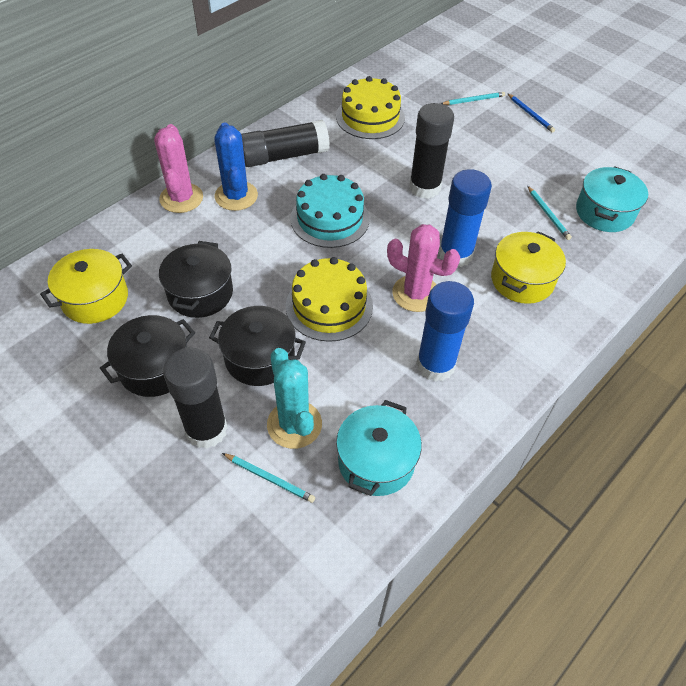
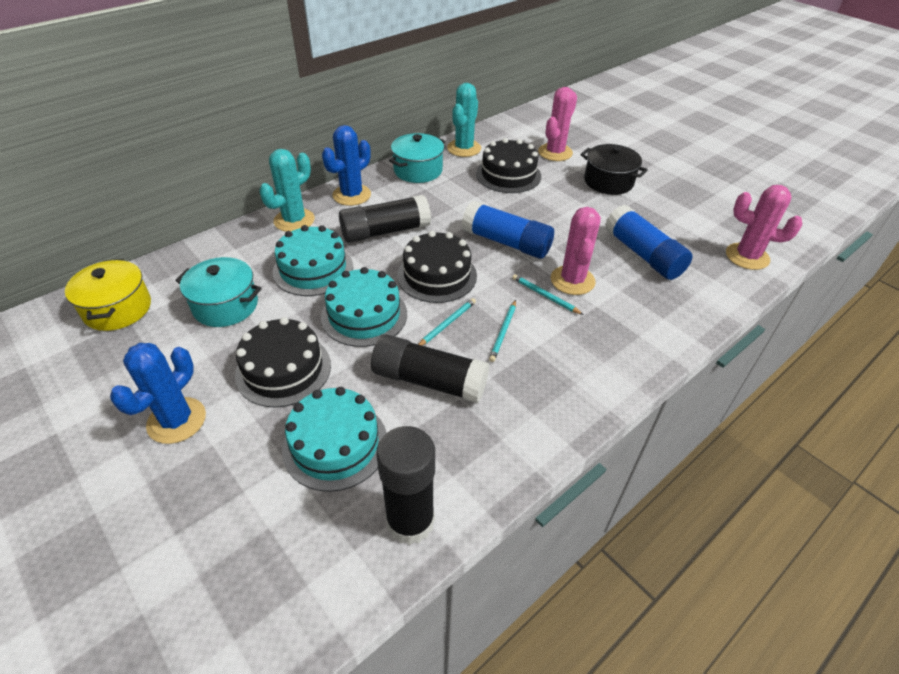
black cake: 0 -> 3
black pot: 3 -> 1
blue cactus: 1 -> 2
blue pencil: 1 -> 0
pink cactus: 2 -> 3
turquoise cactus: 1 -> 2
turquoise cake: 1 -> 3
yellow cake: 2 -> 0
yellow pot: 2 -> 1

